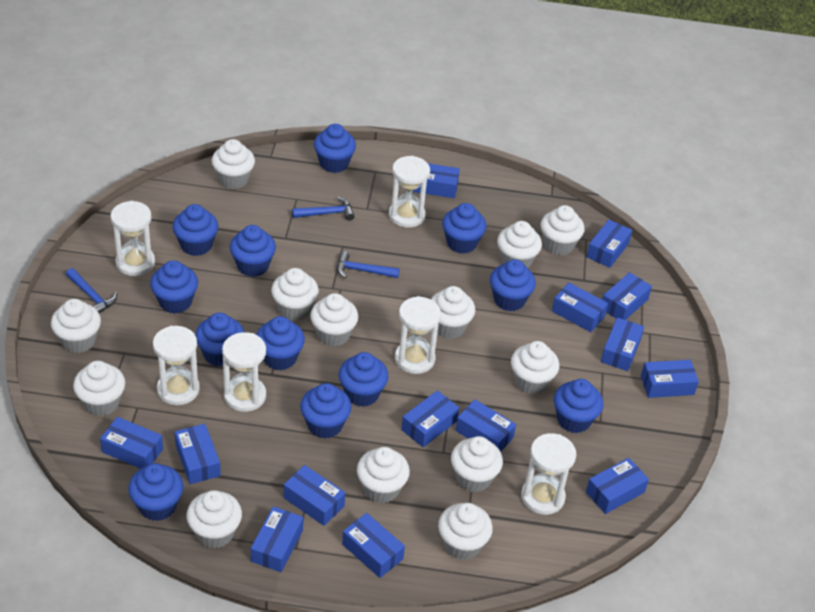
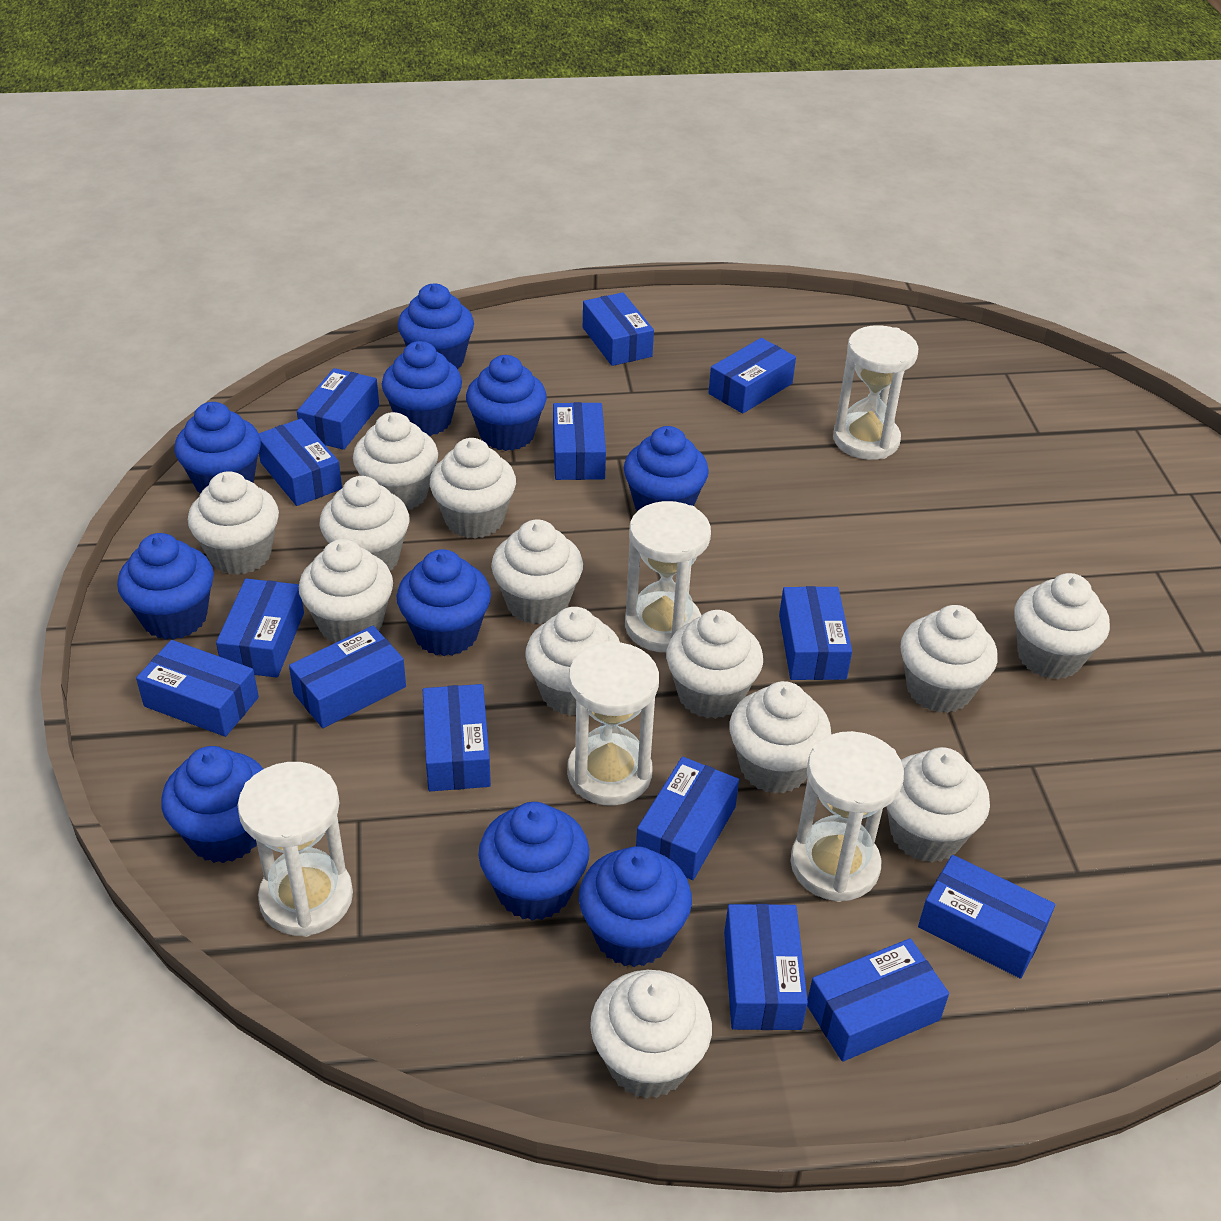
blue cupcake: 12 -> 10
blue hammer: 3 -> 0
white hourglass: 6 -> 5

